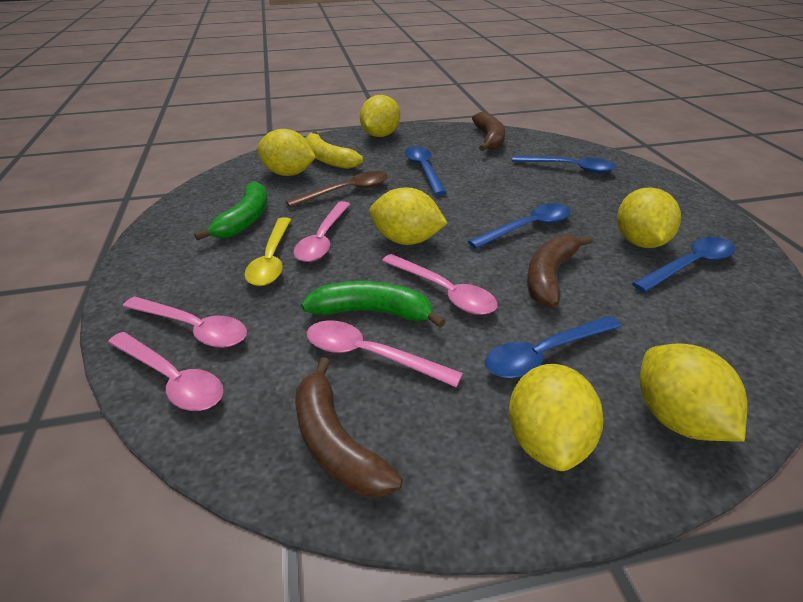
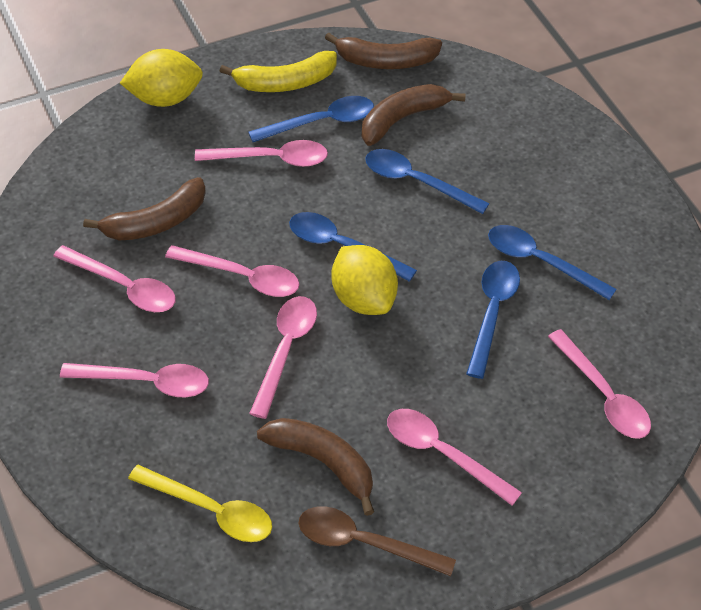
brown banana: 3 -> 4
green banana: 2 -> 0
pink spoon: 5 -> 7
yellow lemon: 6 -> 2

